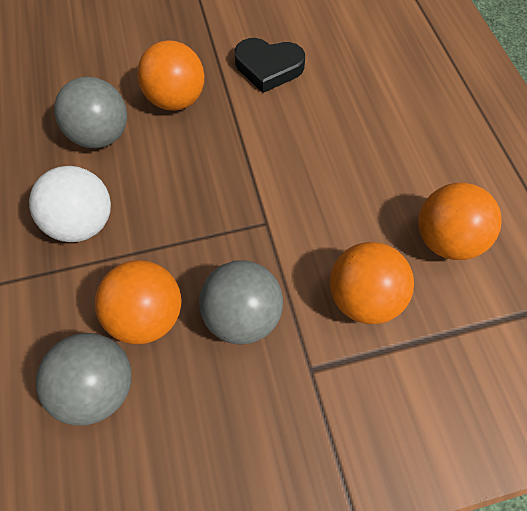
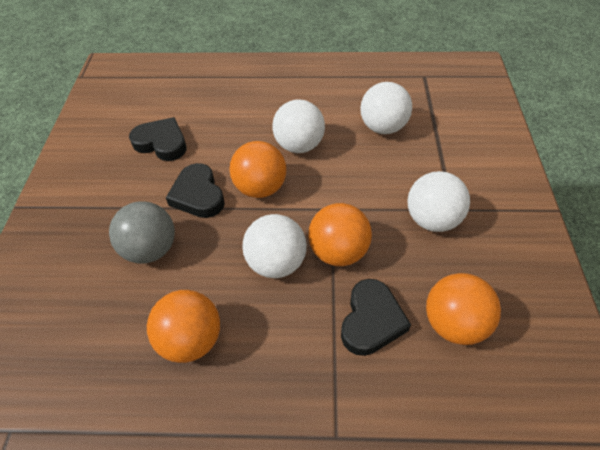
black heart: 1 -> 3
grey ball: 3 -> 1
white ball: 1 -> 4

